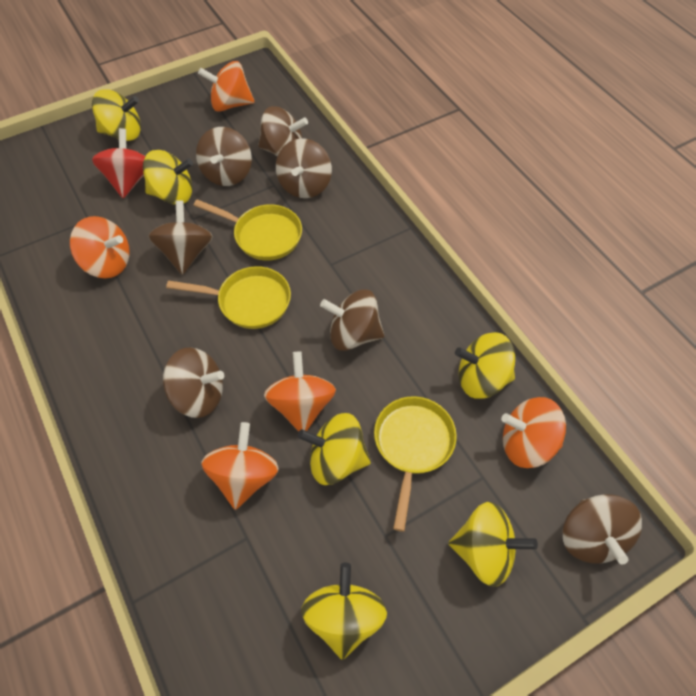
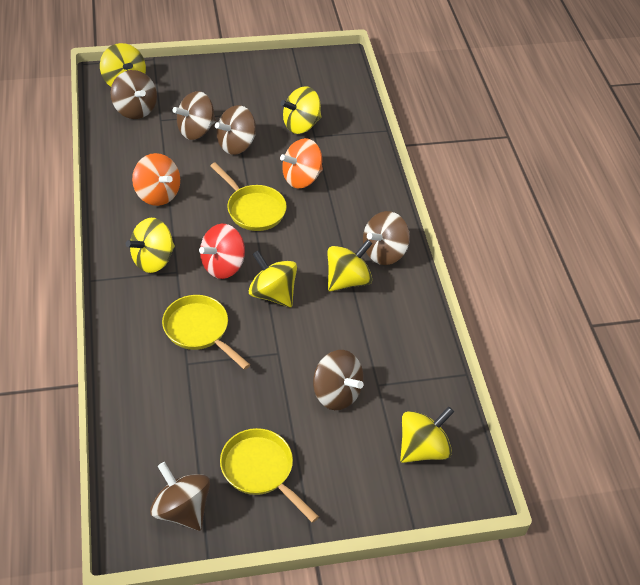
brown spinning top: 7 -> 6
orange spinning top: 5 -> 2

